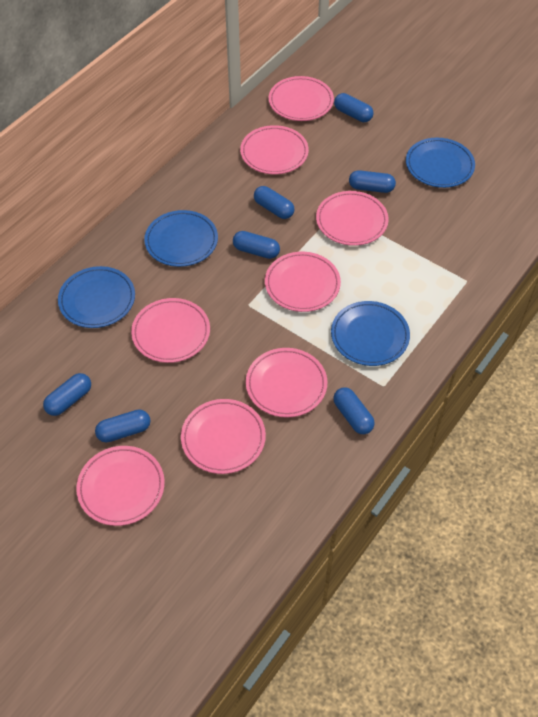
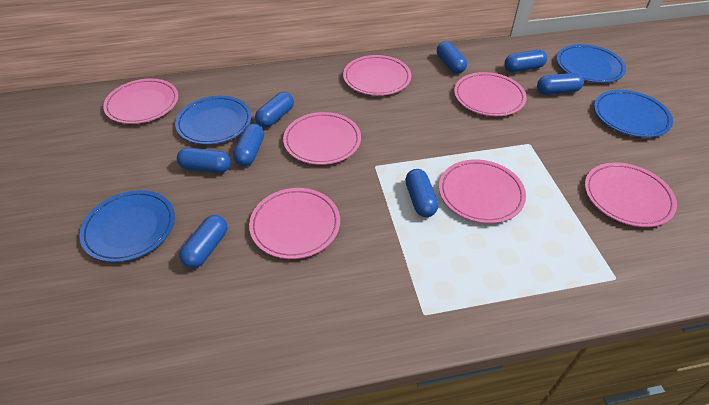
blue capsule: 7 -> 8
pink plate: 8 -> 7

